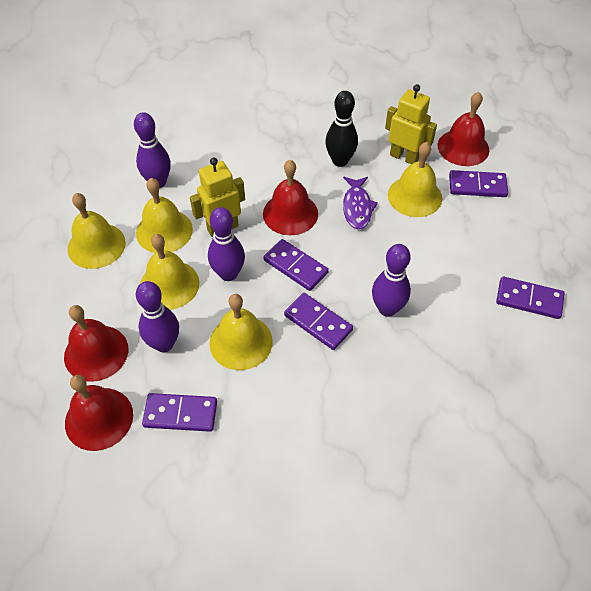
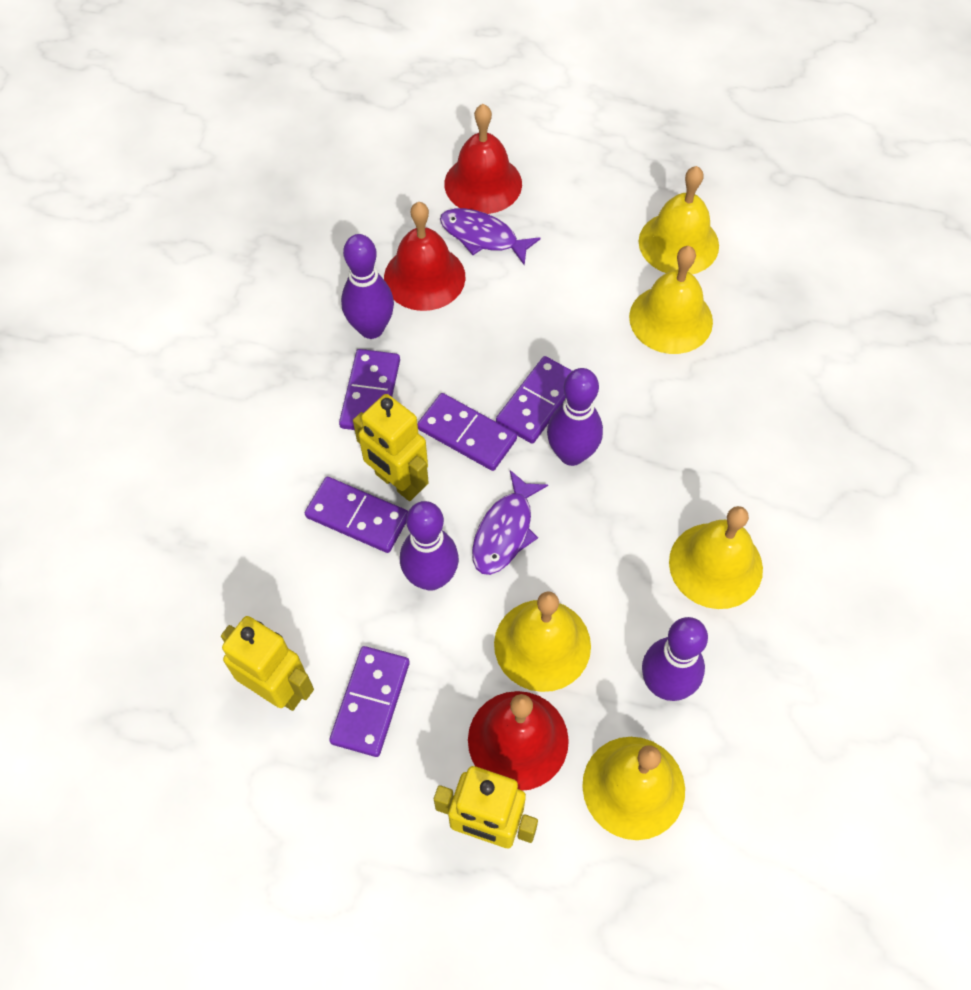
black bowling pin: 1 -> 0
purple fish: 1 -> 2
red bell: 4 -> 3
yellow robot: 2 -> 3

